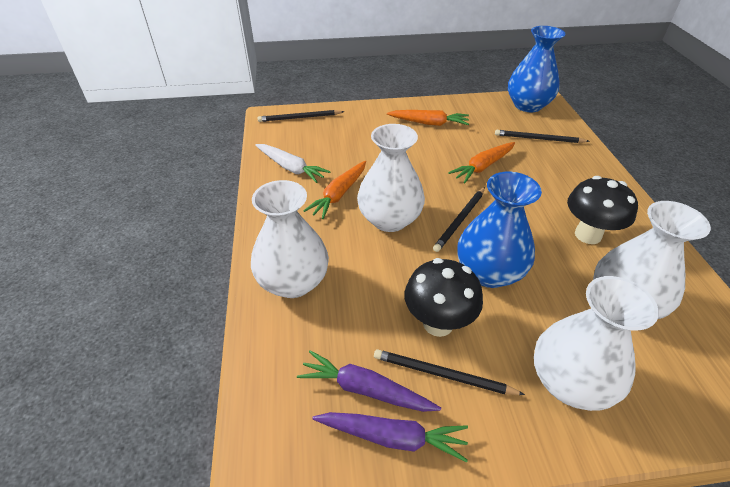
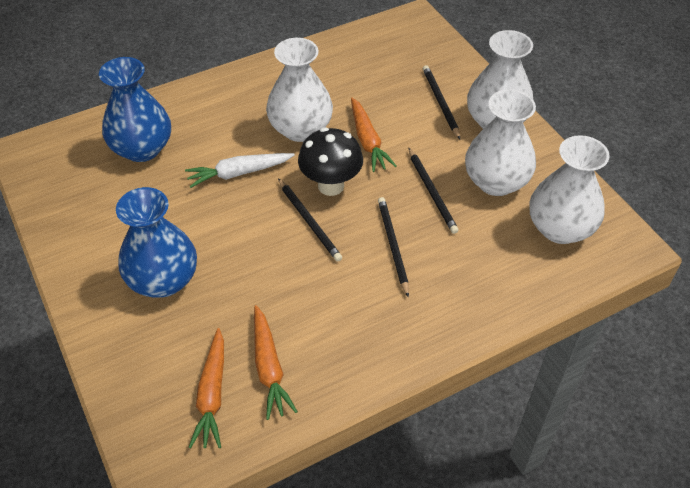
black mushroom: 2 -> 1
purple carrot: 2 -> 0

